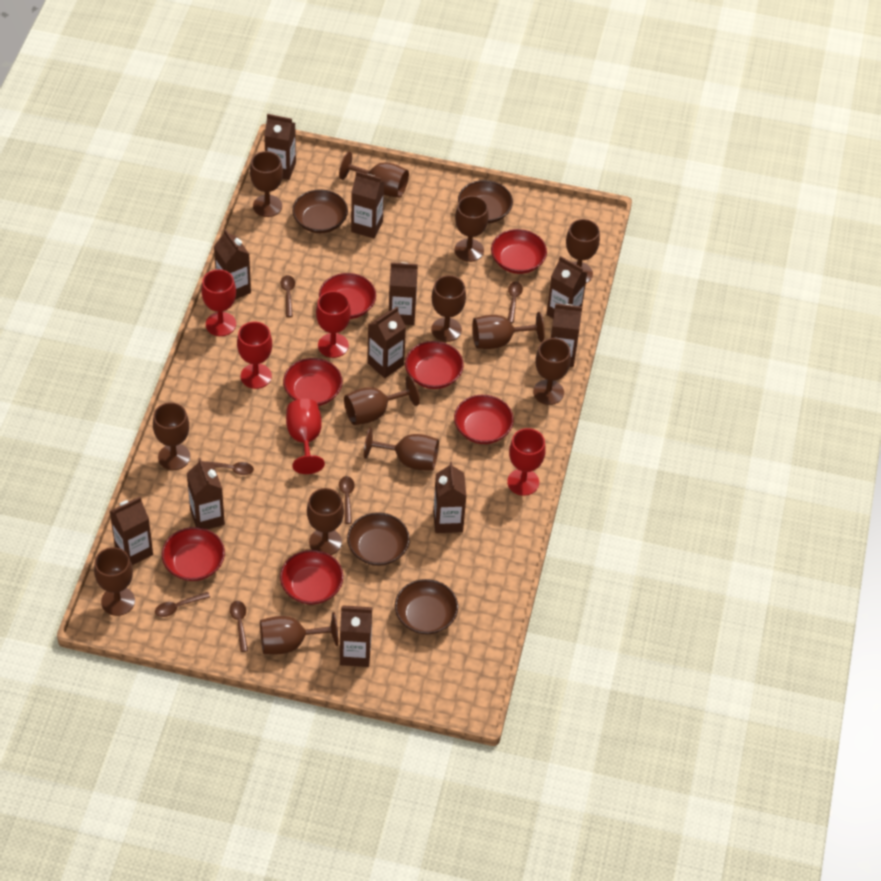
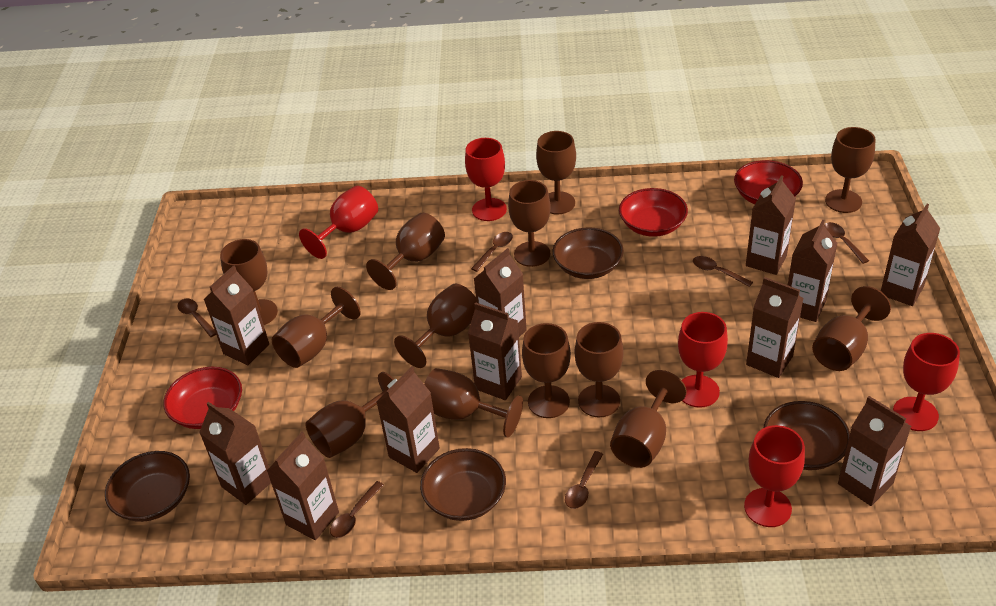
red bowl: 7 -> 3

